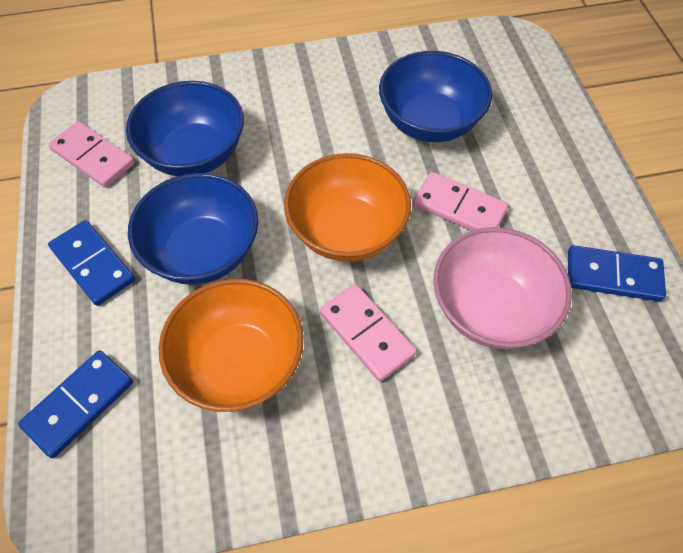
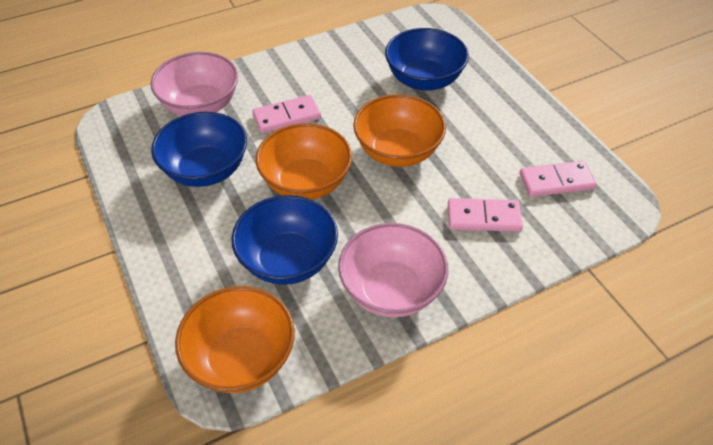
blue domino: 3 -> 0
orange bowl: 2 -> 3
pink bowl: 1 -> 2

